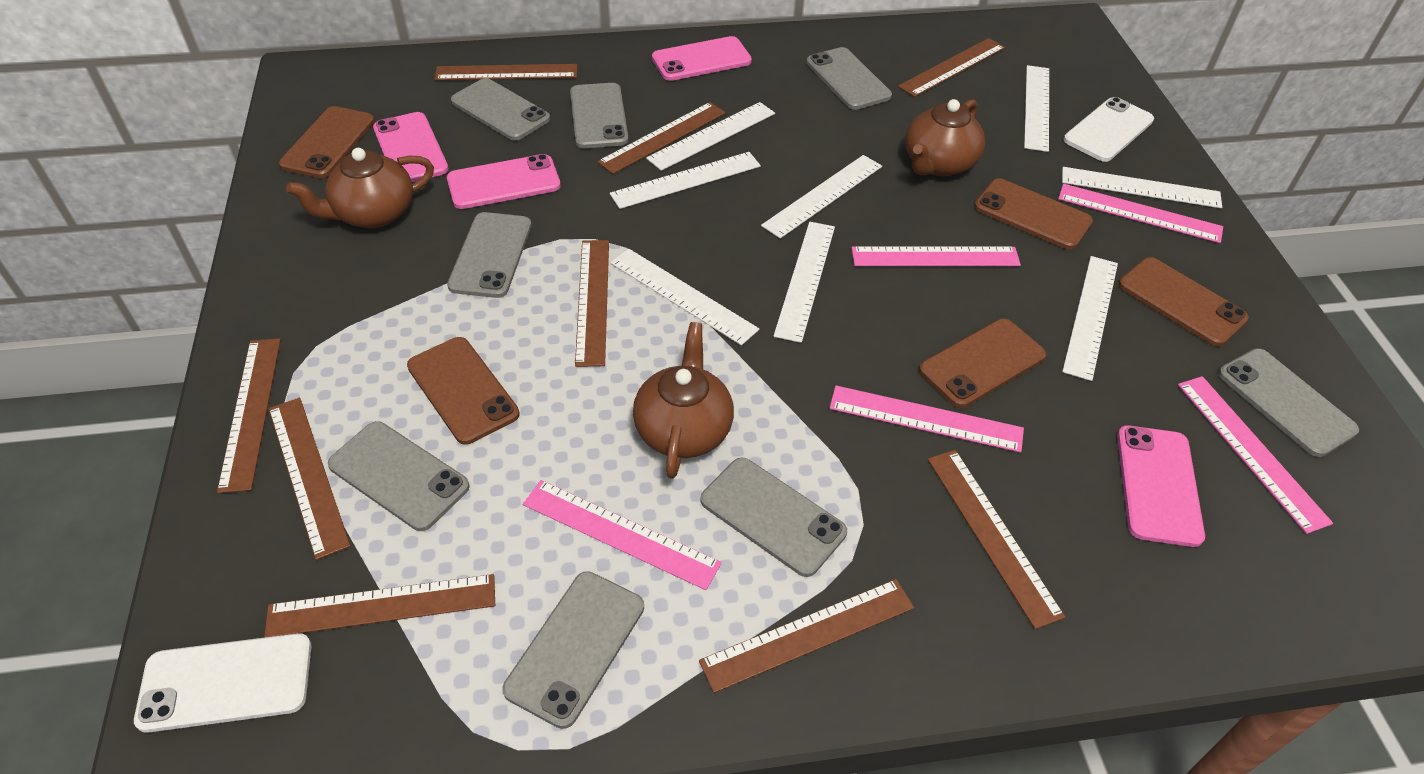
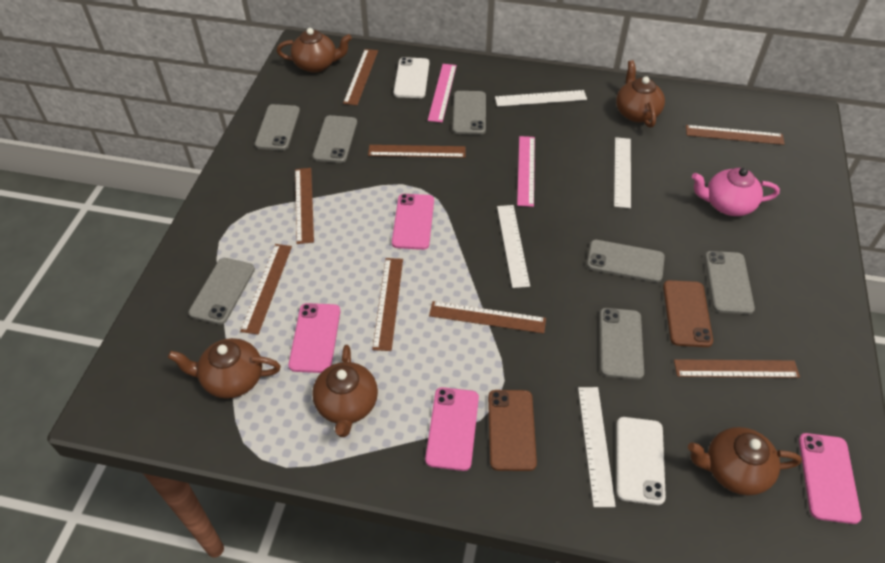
brown phone: 5 -> 2
brown ruler: 9 -> 8
brown teapot: 3 -> 5
grey phone: 8 -> 7
pink ruler: 5 -> 2
pink teapot: 0 -> 1
white ruler: 8 -> 4

